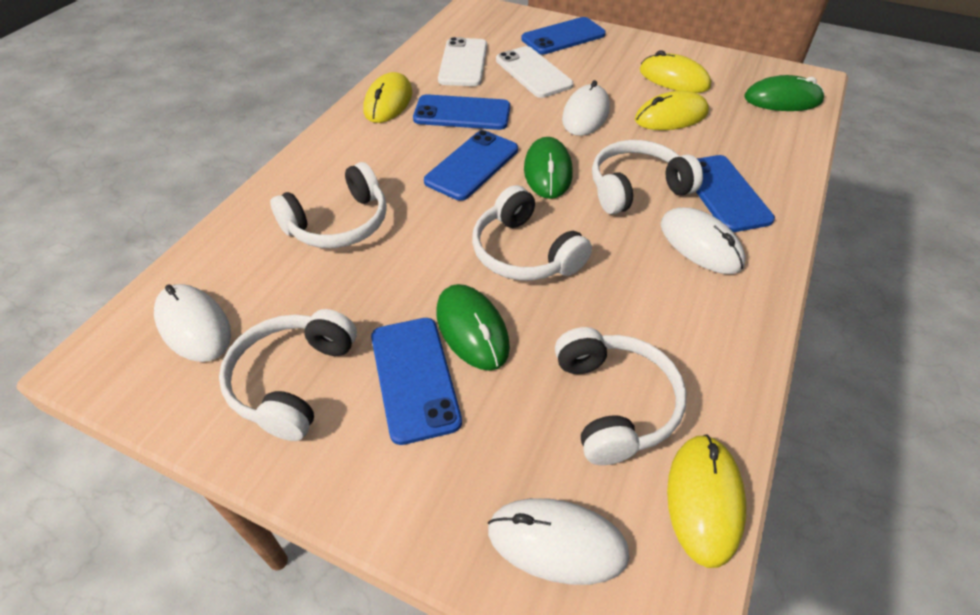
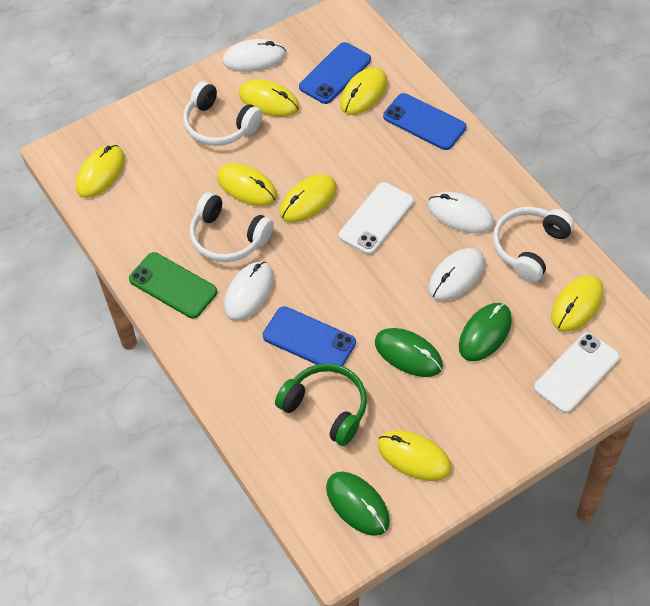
blue phone: 5 -> 3
green headphones: 0 -> 1
green phone: 0 -> 1
white headphones: 5 -> 3
yellow mouse: 4 -> 7

